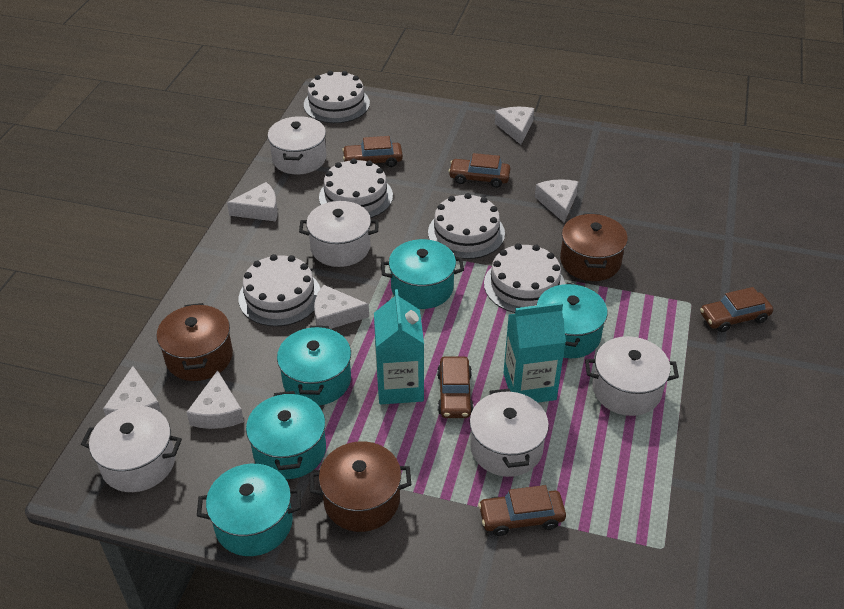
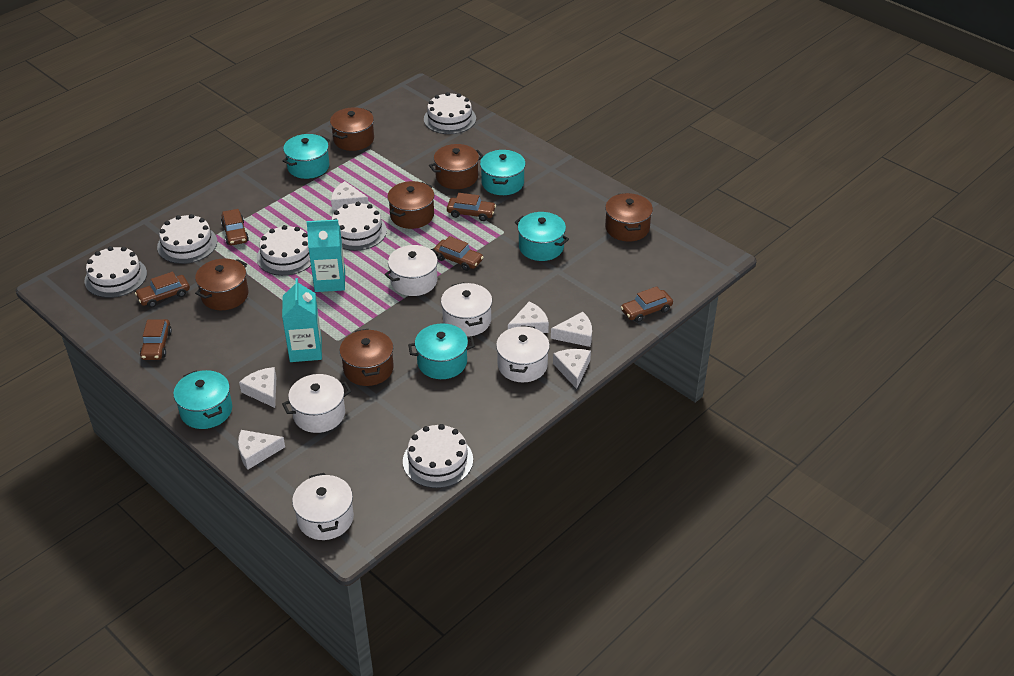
brown car: 5 -> 6
brown pot: 3 -> 6
white cake: 5 -> 6

